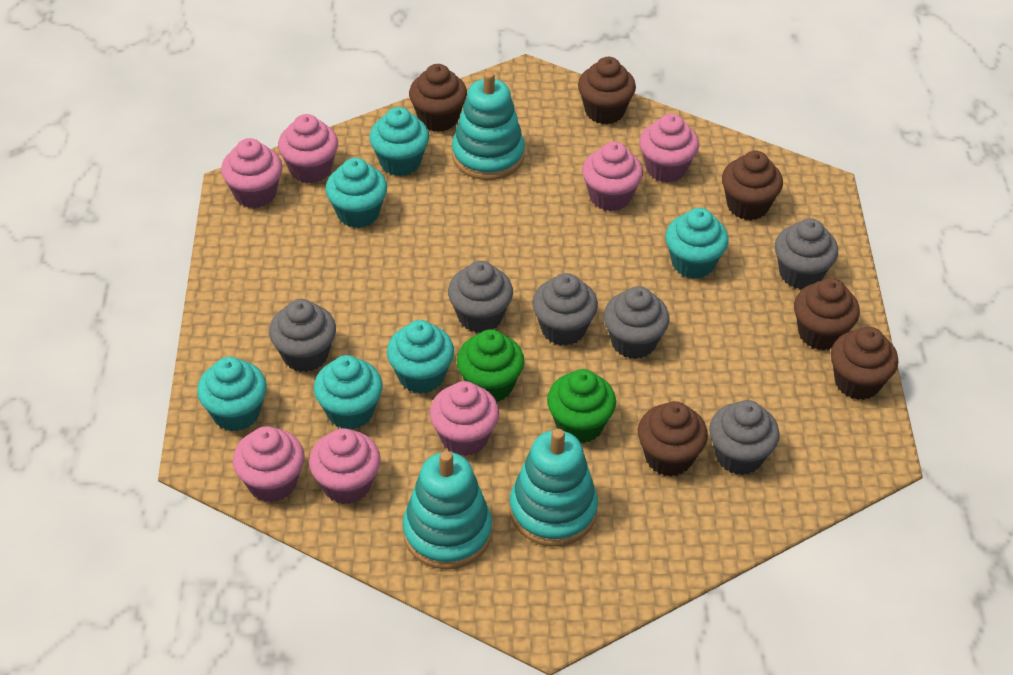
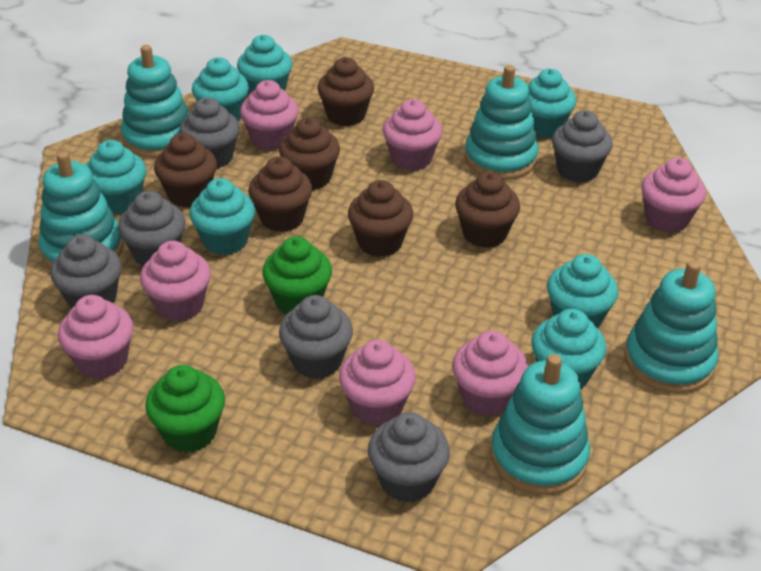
turquoise cupcake: 6 -> 7
turquoise stacking toy: 3 -> 5

